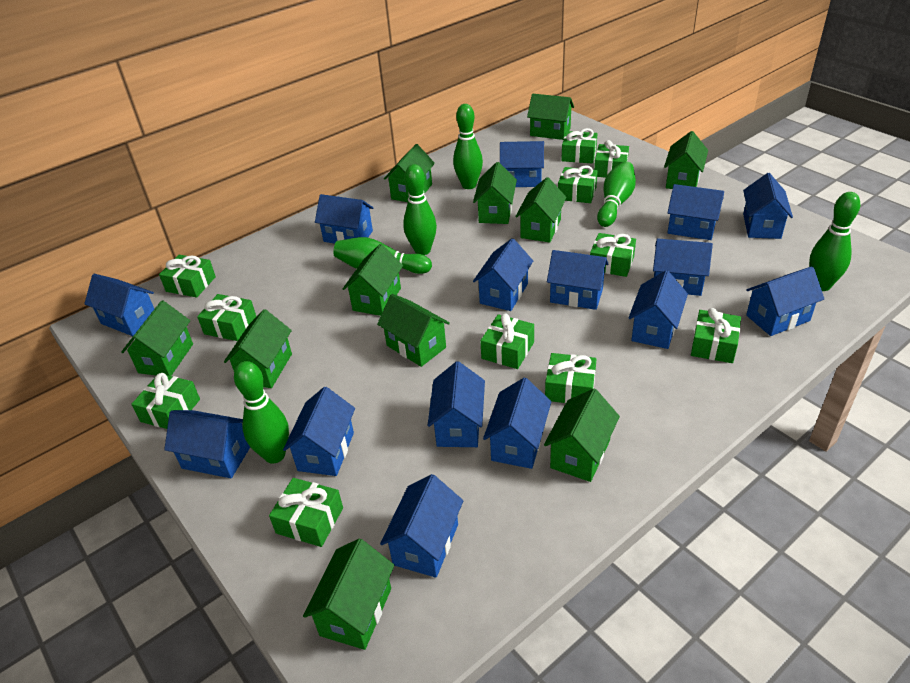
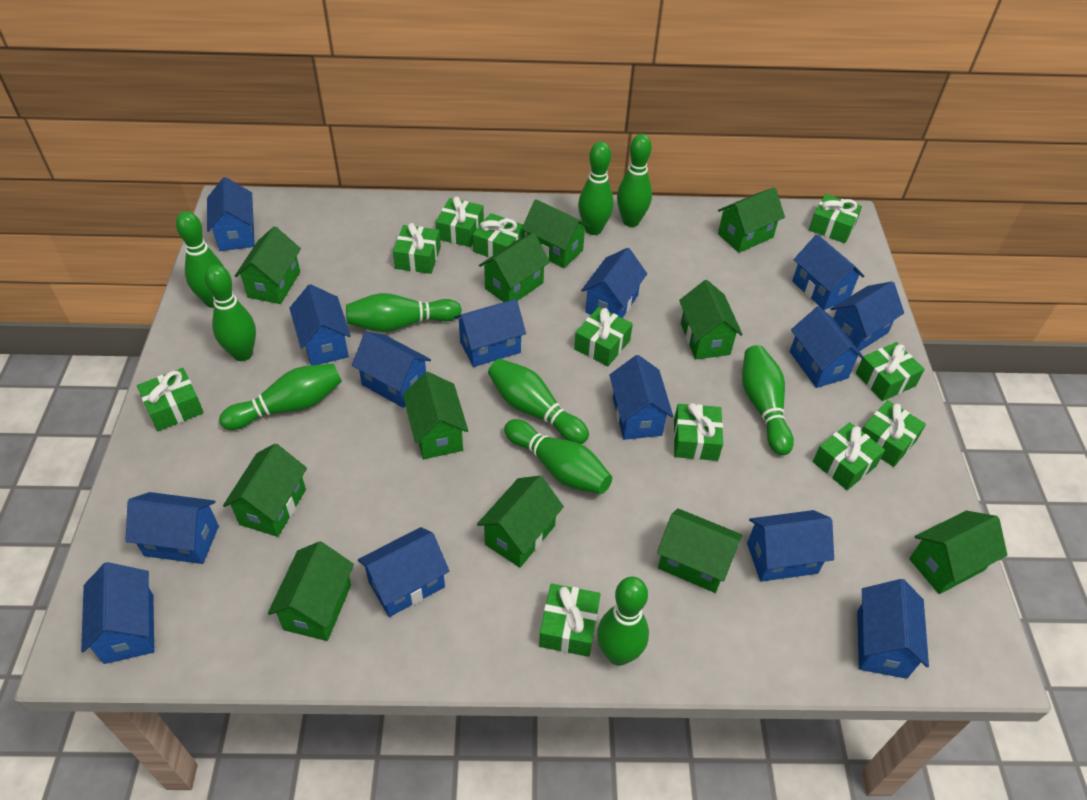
blue house: 15 -> 14
green bowling pin: 6 -> 10

